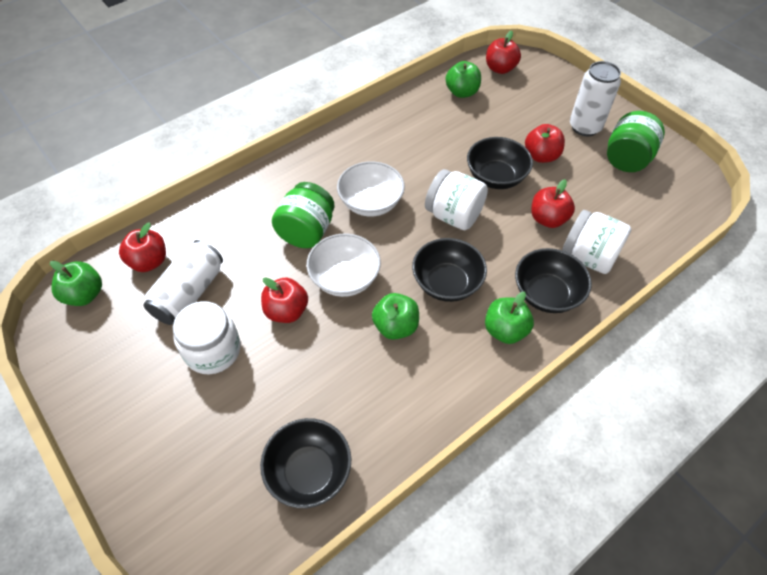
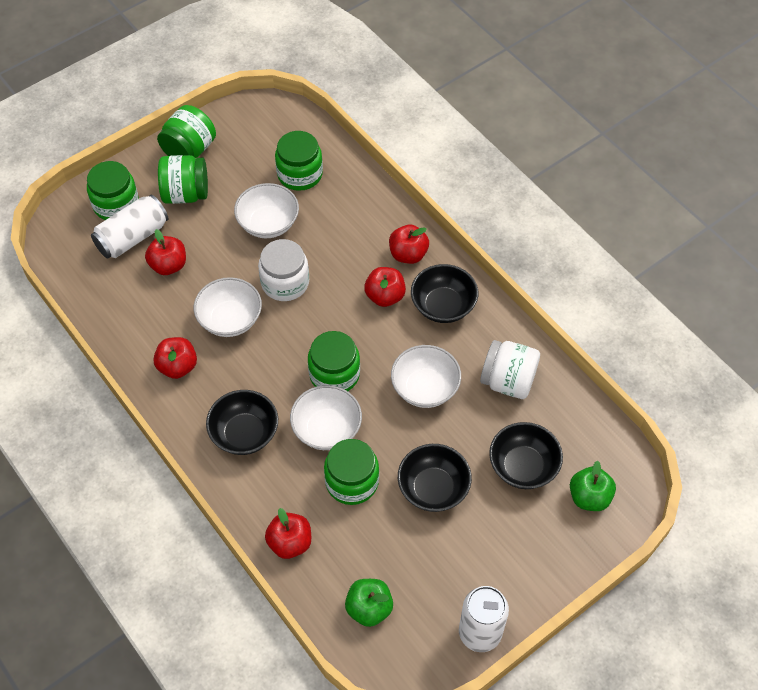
green apple: 4 -> 2
green jar: 2 -> 6
white bowl: 2 -> 4
white jar: 3 -> 2

